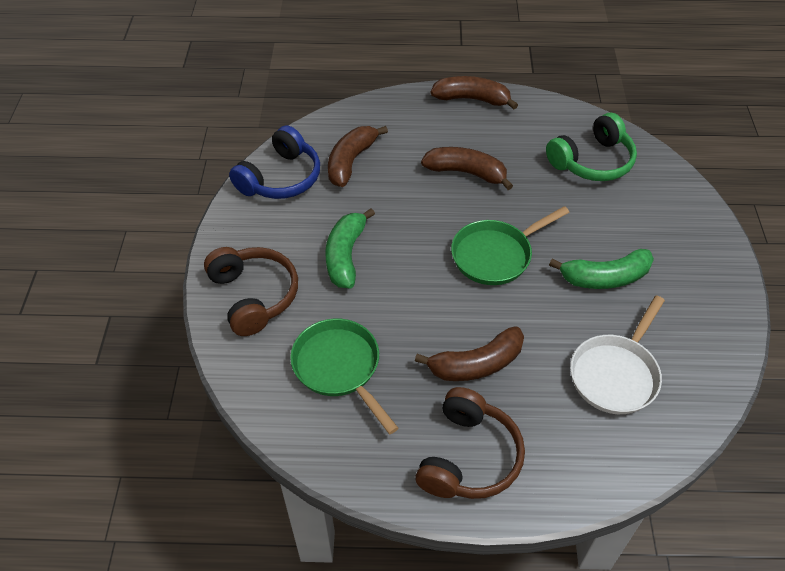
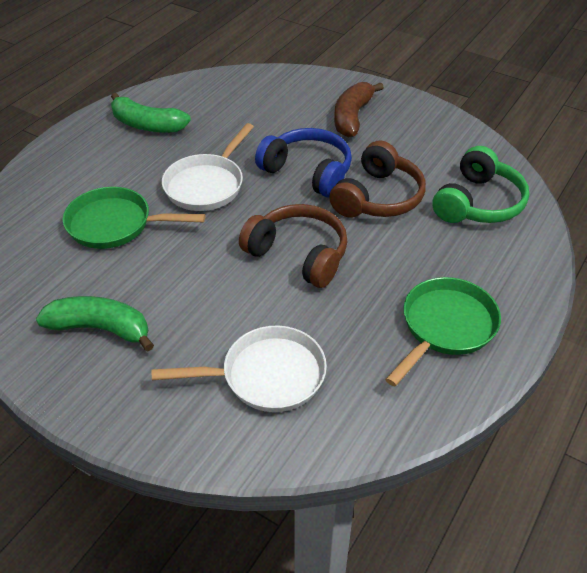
brown banana: 4 -> 1
white pan: 1 -> 2

